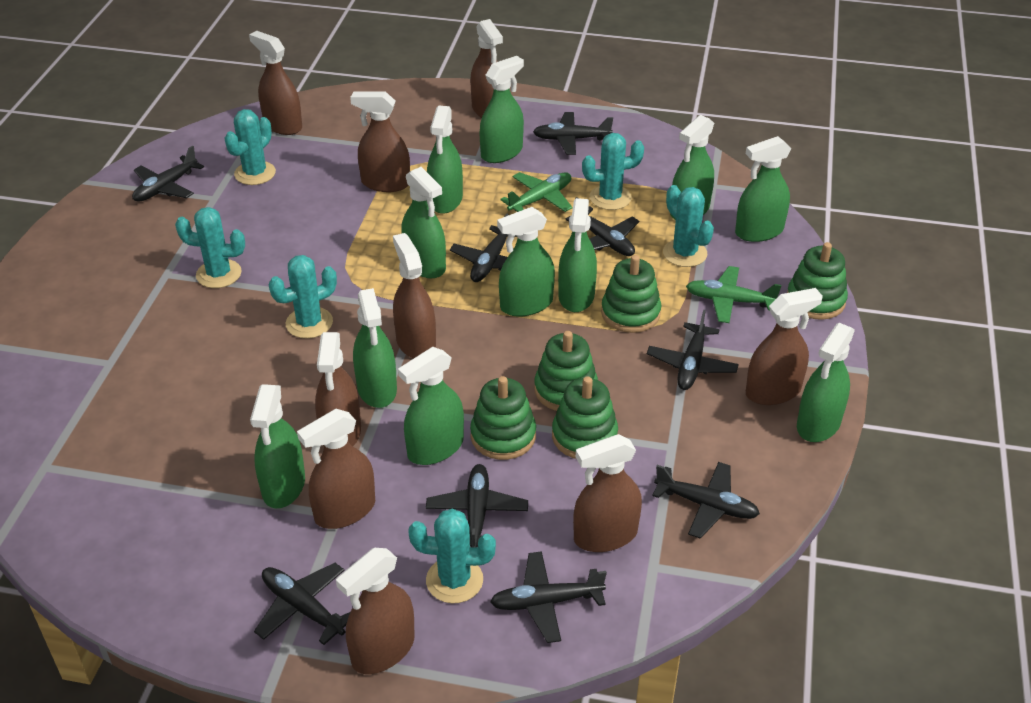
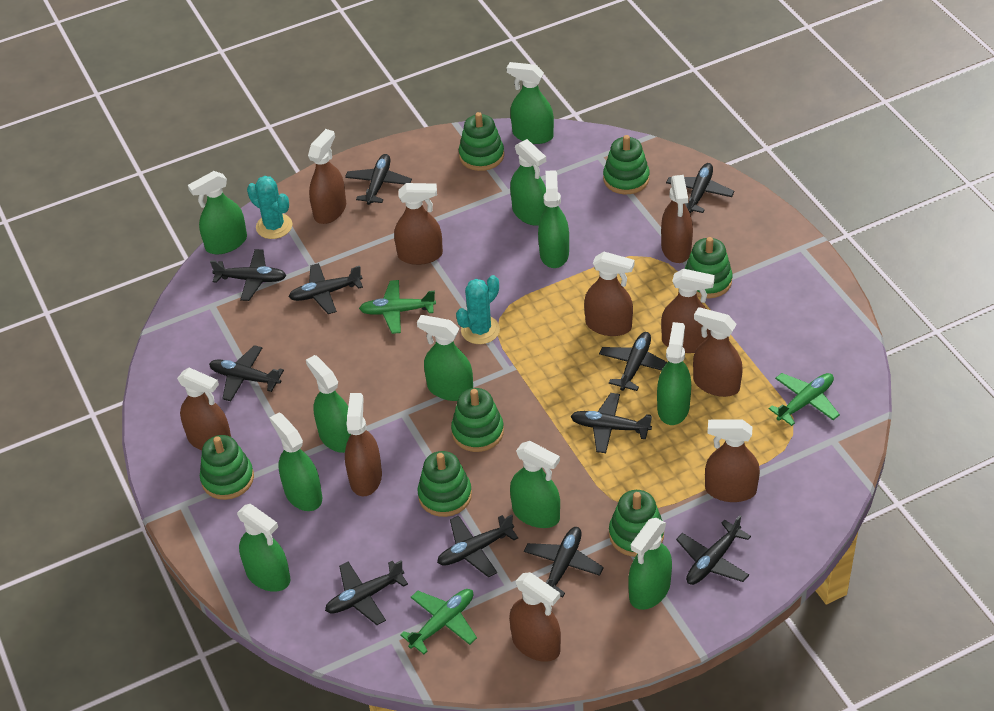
black plane: 9 -> 11
brown spray bottle: 9 -> 10
green plane: 2 -> 3
green stacking toy: 5 -> 7
turquoise cactus: 6 -> 2

